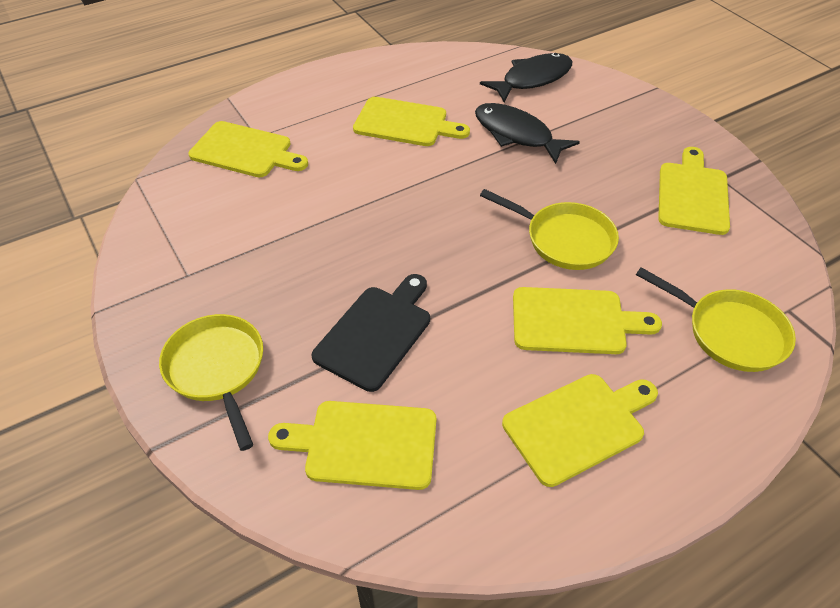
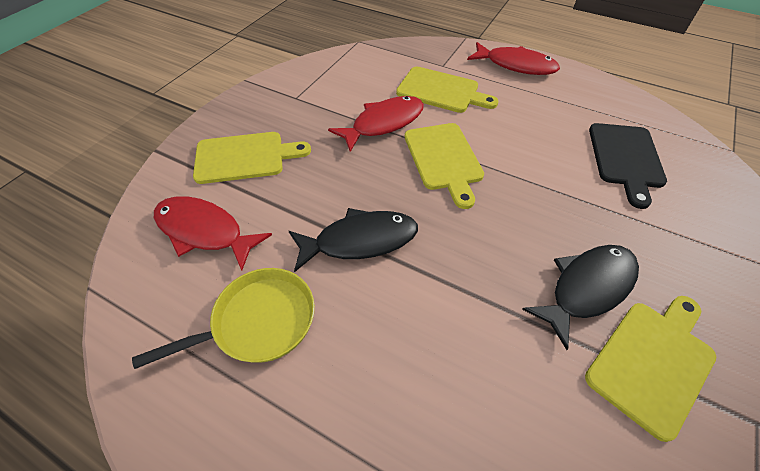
red fish: 0 -> 3
yellow cutting board: 6 -> 4
yellow pan: 3 -> 1

